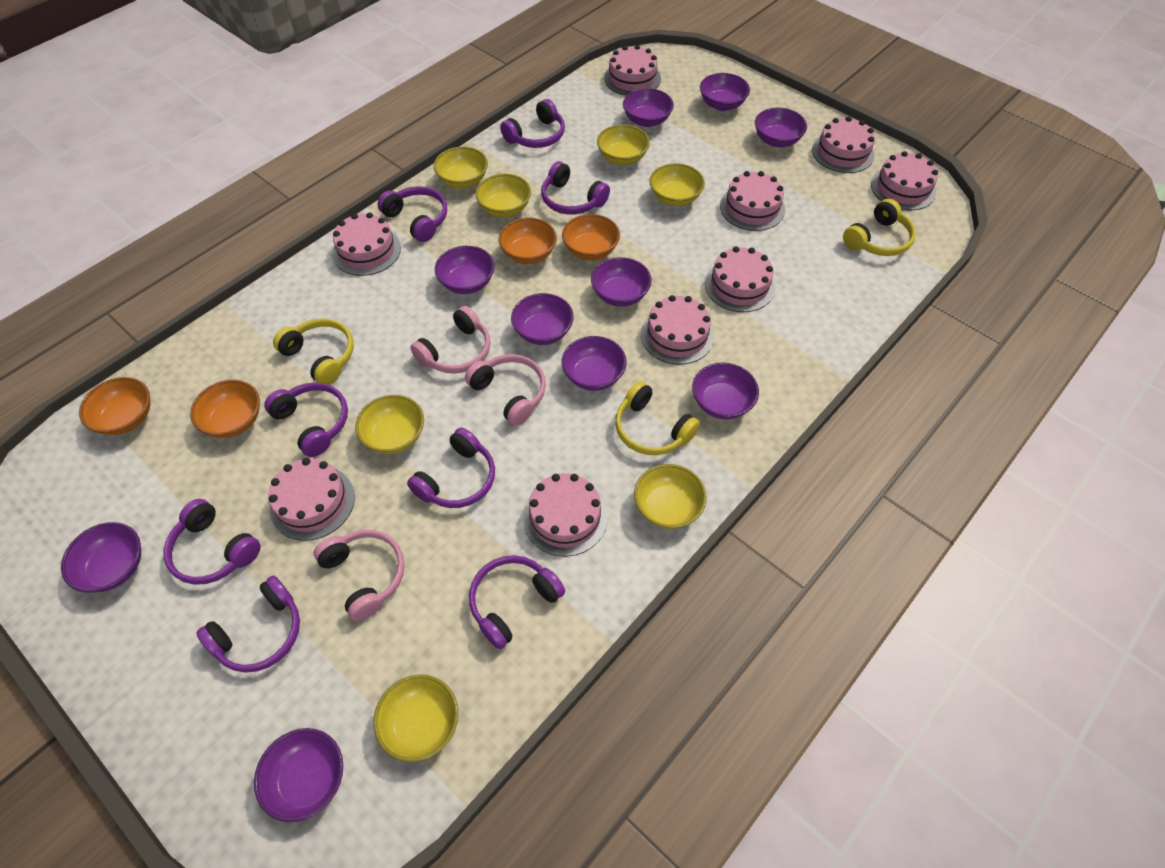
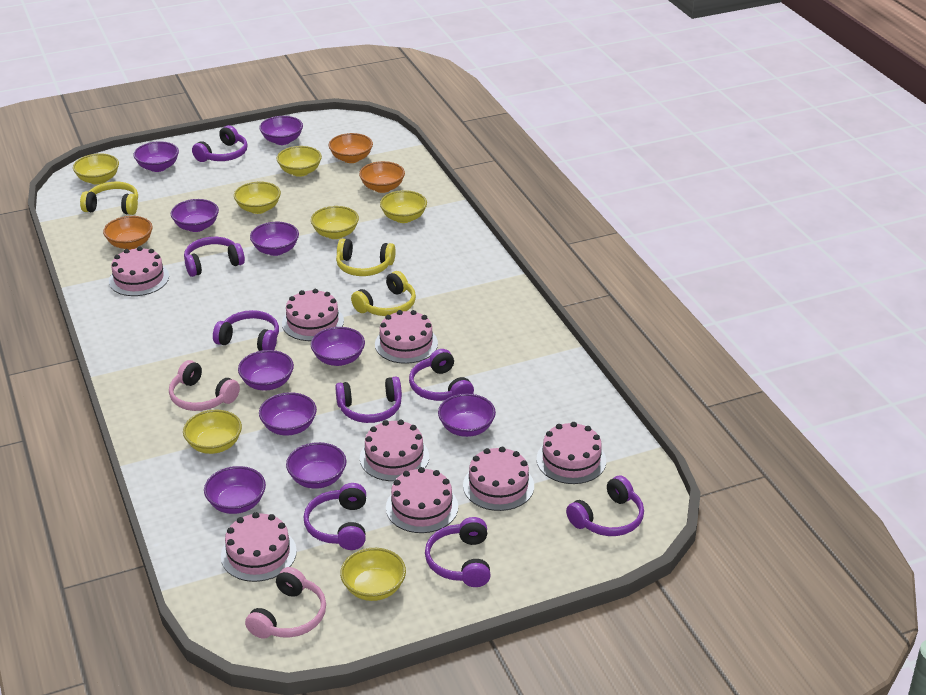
orange bowl: 4 -> 3
pink cake: 9 -> 8
pink headphones: 3 -> 2

